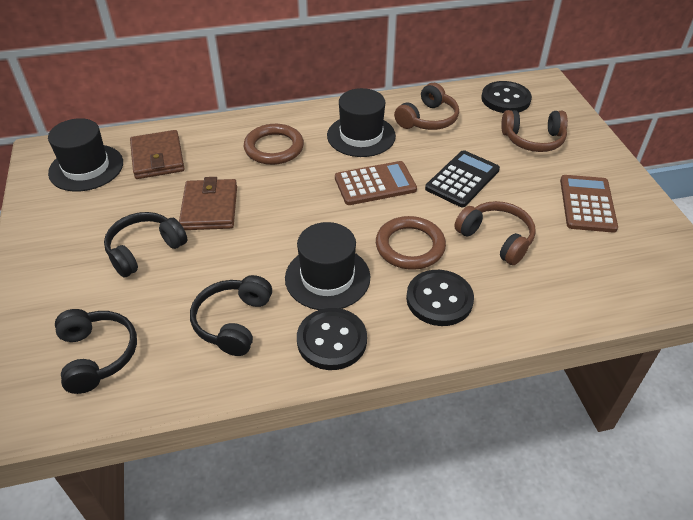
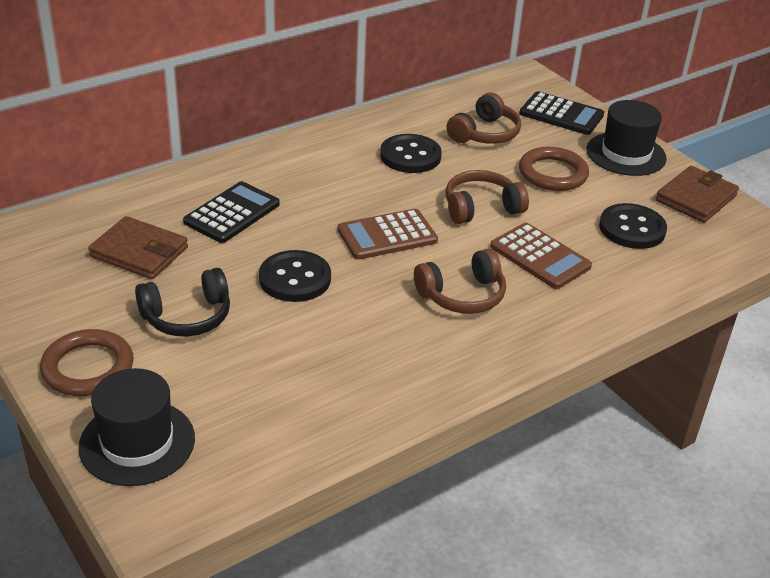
black calculator: 1 -> 2
black hat: 3 -> 2
black headphones: 3 -> 1

